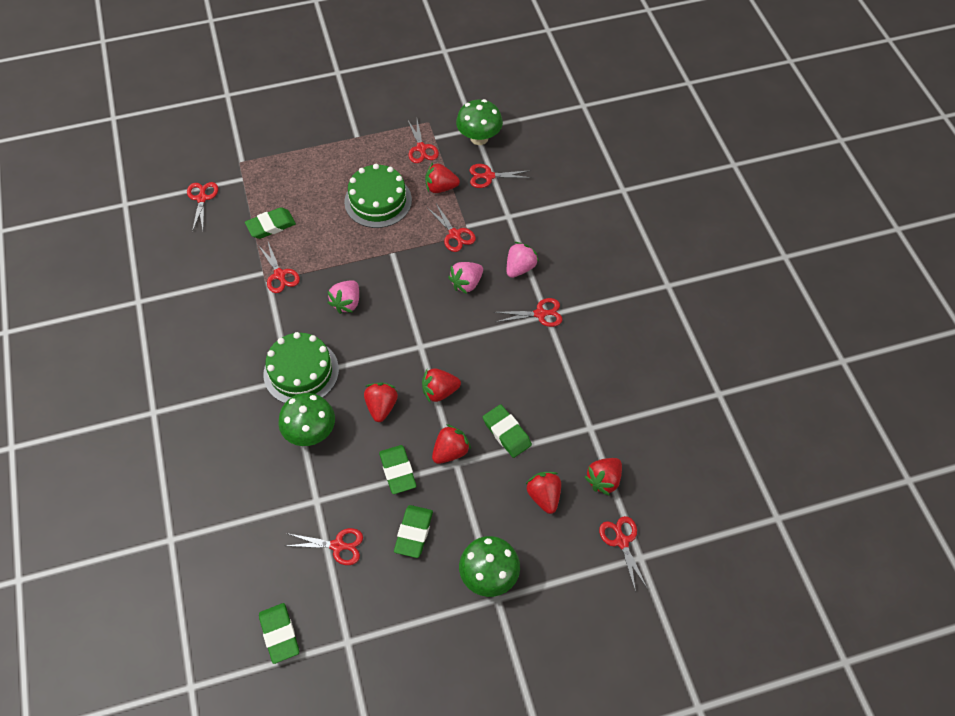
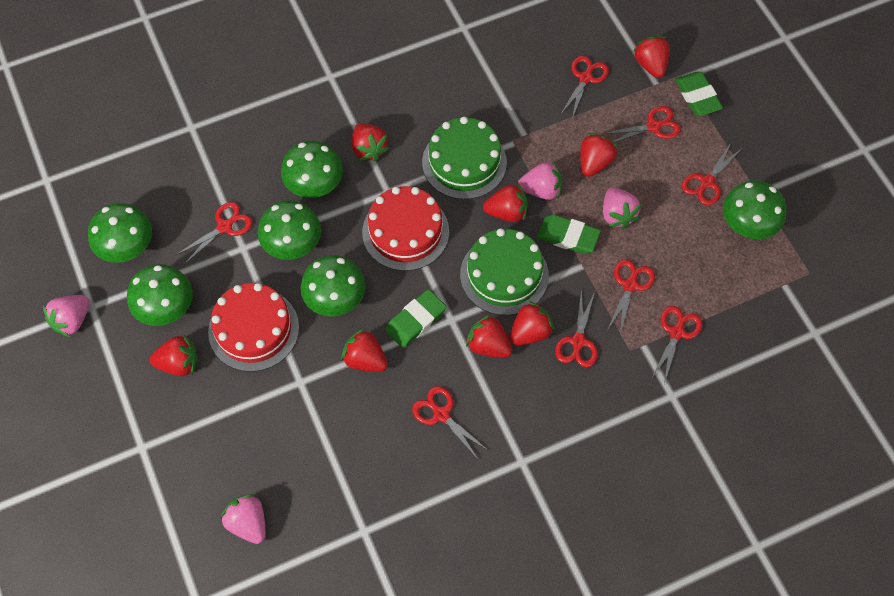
green eraser: 5 -> 3
green mushroom: 3 -> 6
pink strawberry: 3 -> 4
red cake: 0 -> 2
red strawberry: 6 -> 8

